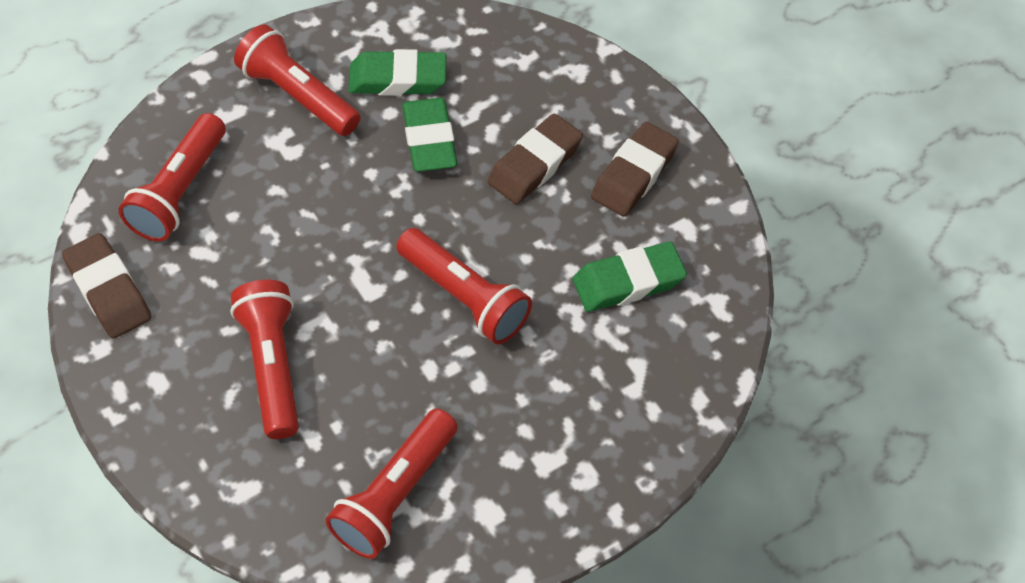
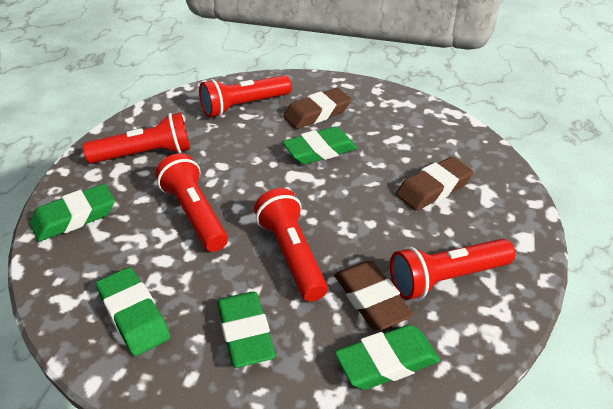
green eraser: 3 -> 5

